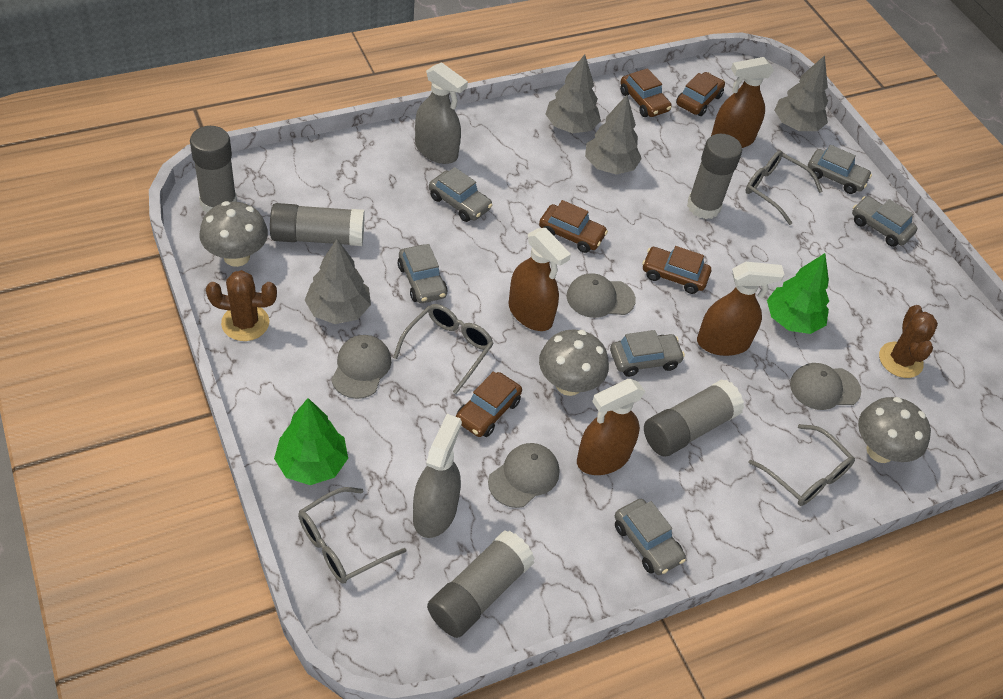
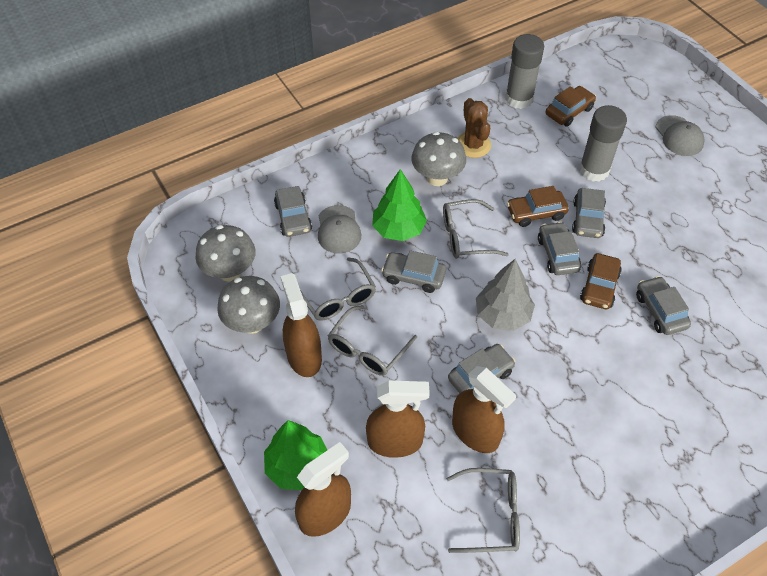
brown cactus: 2 -> 1
brown car: 5 -> 3
grey cap: 4 -> 2
grey glue stick: 5 -> 2
grey spray bottle: 2 -> 0
grey tree: 4 -> 1

